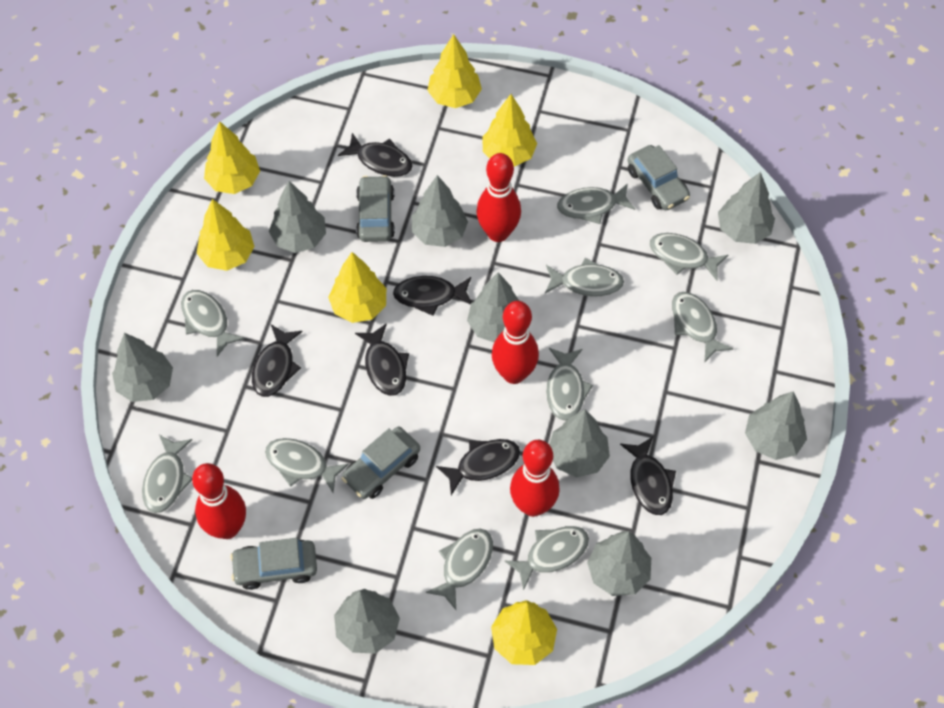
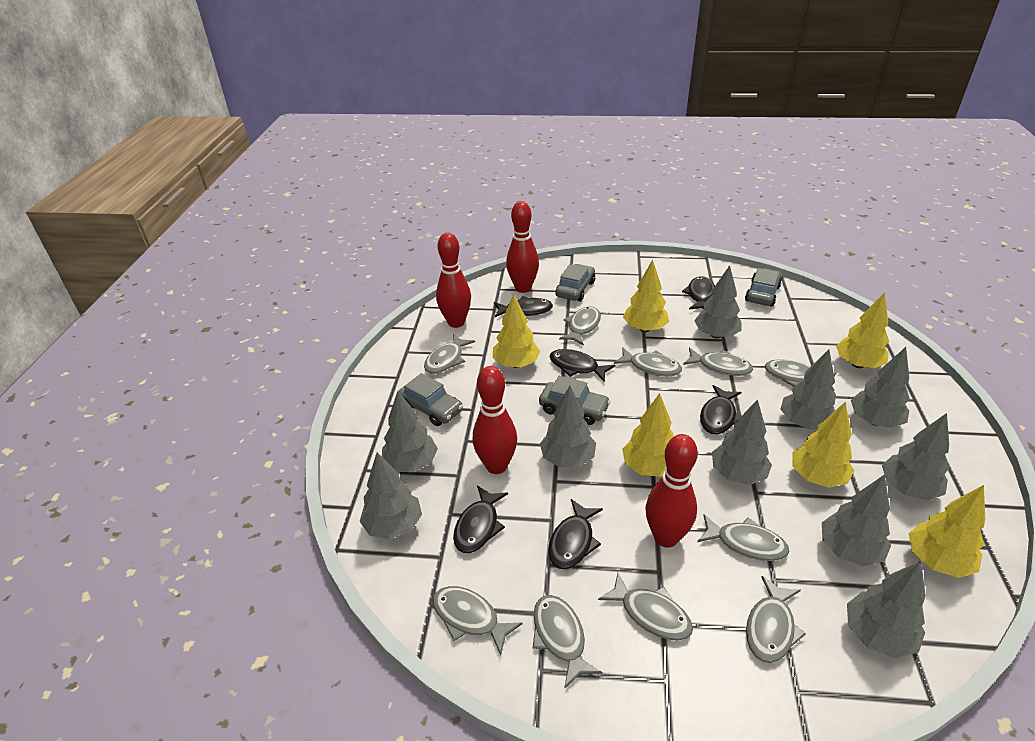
grey tree: 9 -> 10

